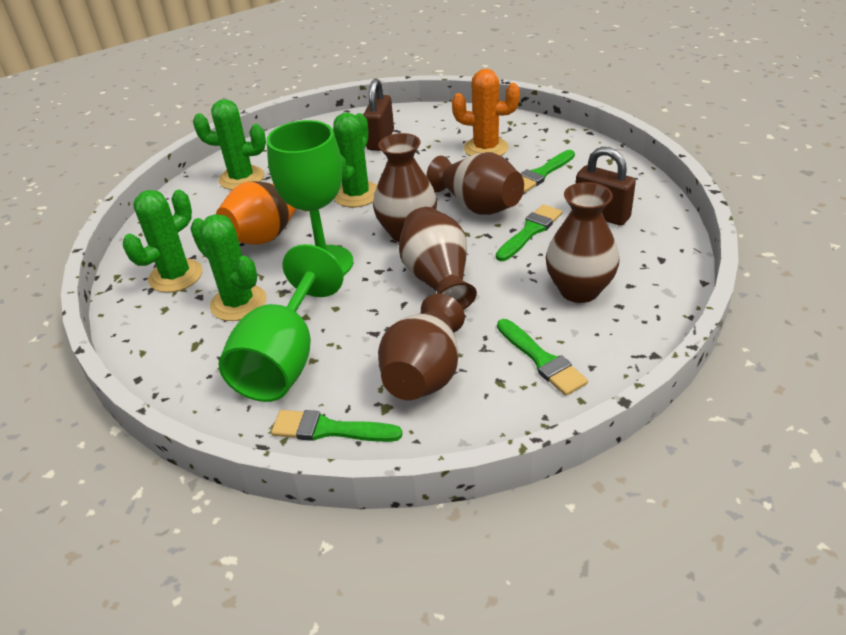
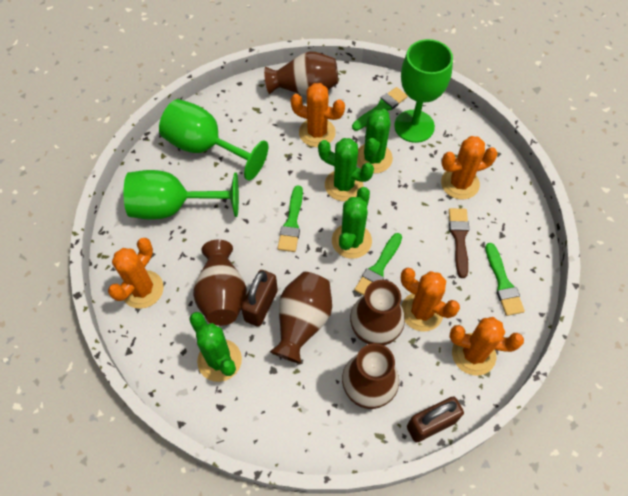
brown brush: 0 -> 1
green goblet: 2 -> 3
orange cactus: 1 -> 5
orange vase: 1 -> 0

